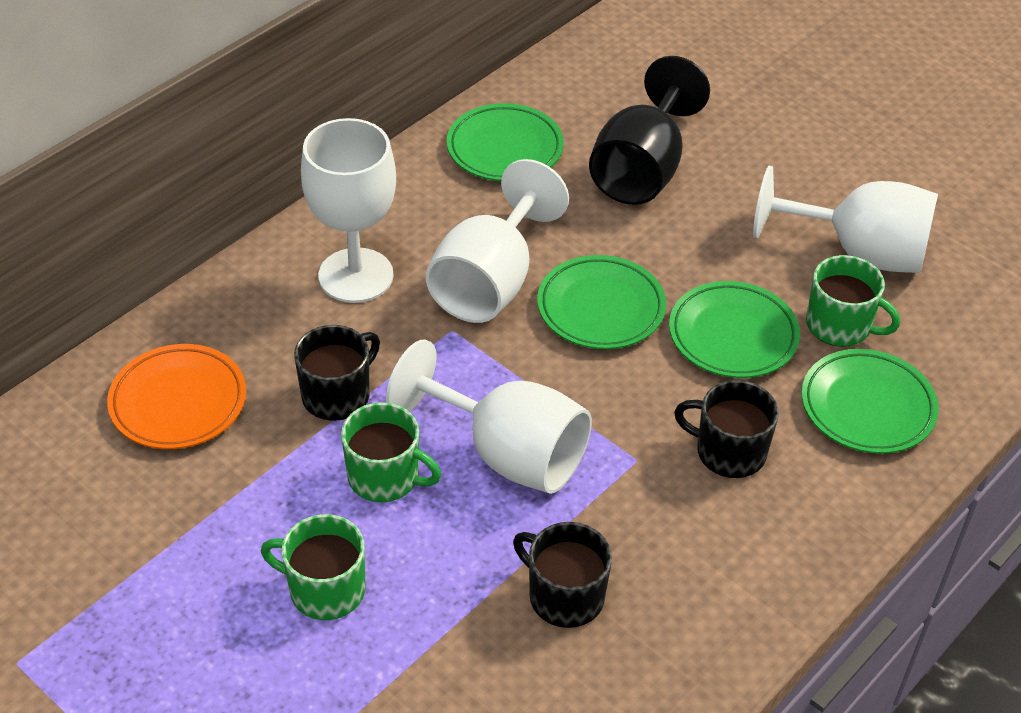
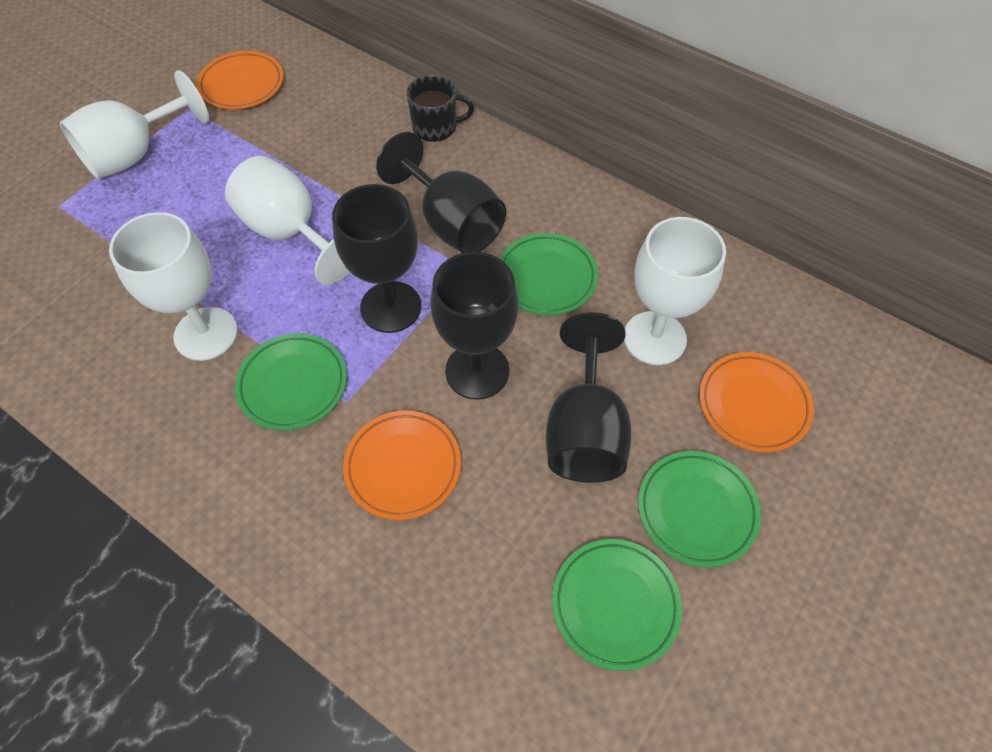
black goblet: 1 -> 4
black mug: 3 -> 1
green mug: 3 -> 0
orange plate: 1 -> 3

